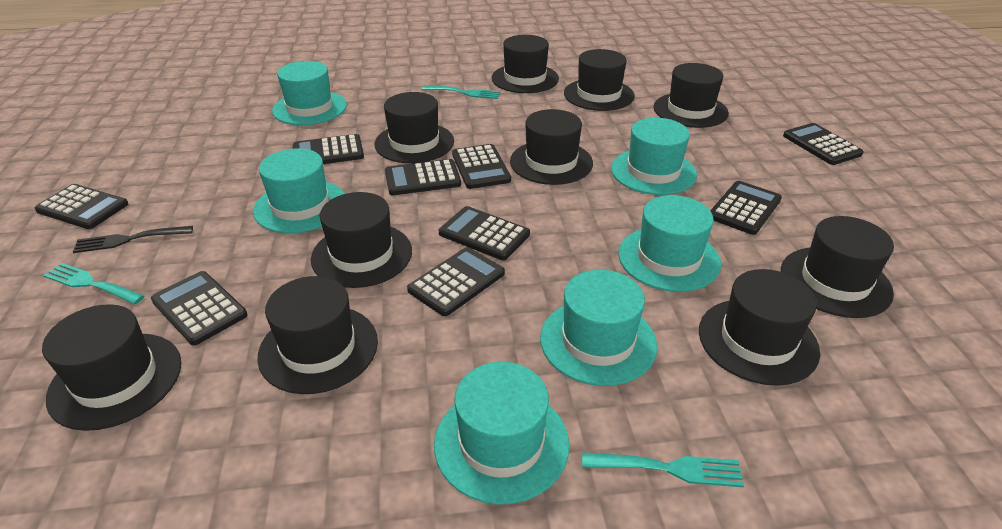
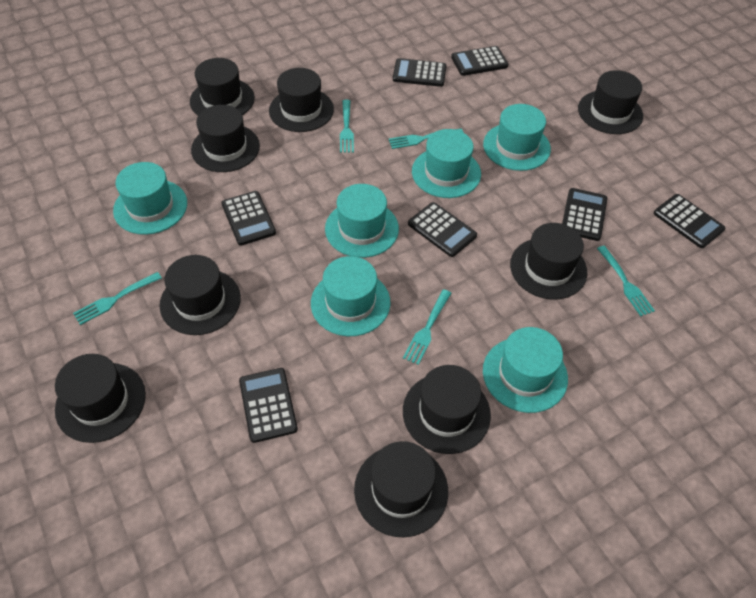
black calculator: 9 -> 7
black fork: 1 -> 0
black hat: 10 -> 9
turquoise fork: 3 -> 5

